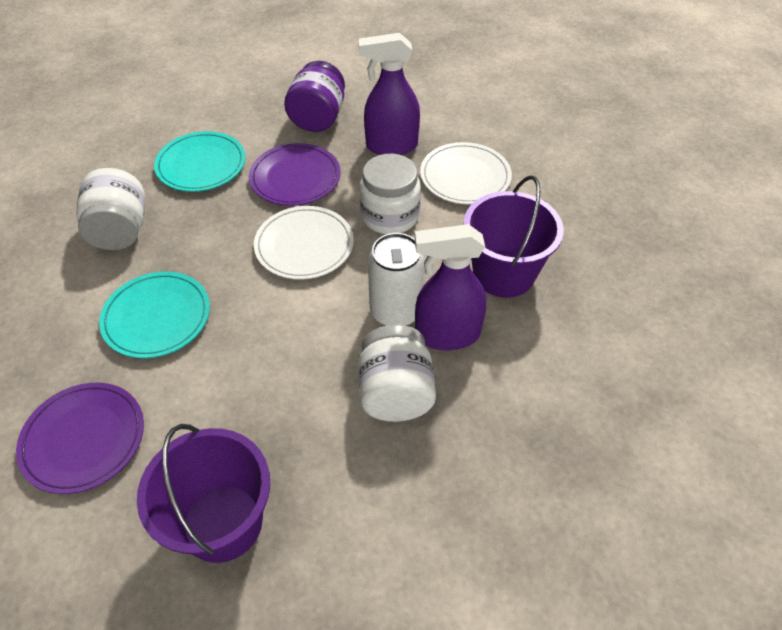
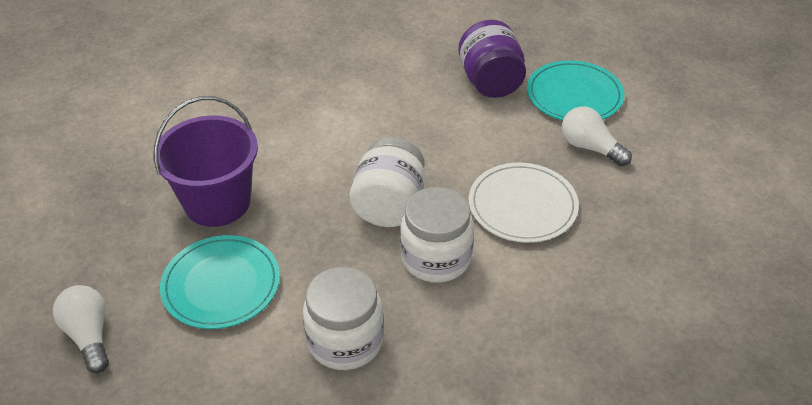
purple bucket: 2 -> 1
purple plate: 2 -> 0
purple spray bottle: 2 -> 0
white can: 1 -> 0
white light bulb: 0 -> 2
white plate: 2 -> 1

